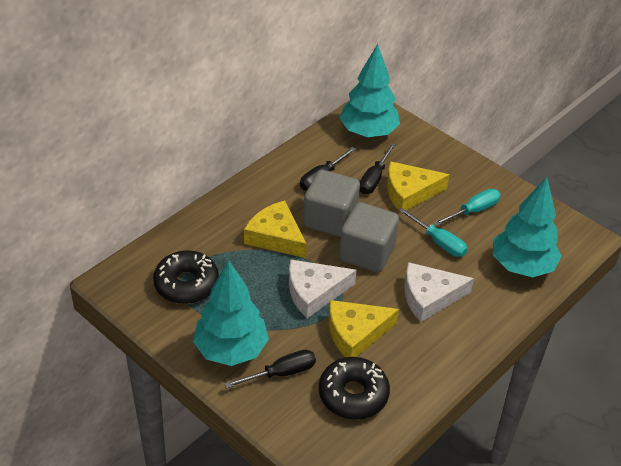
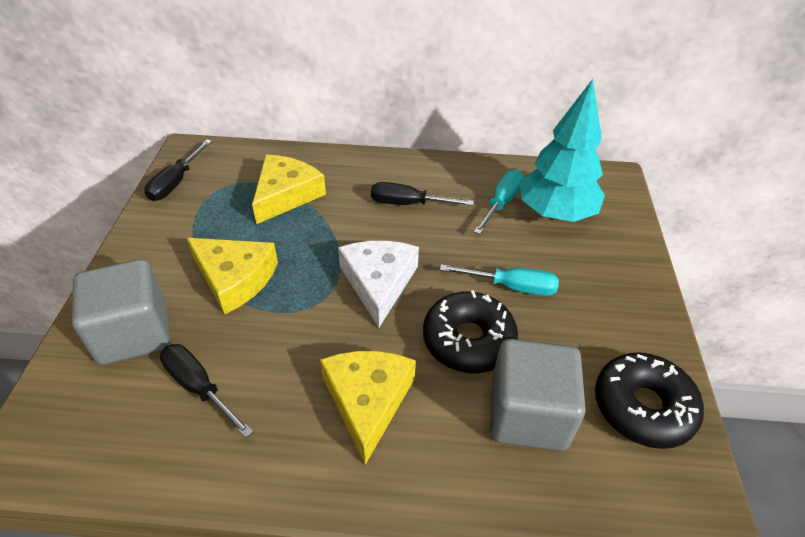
turquoise tree: 3 -> 1
white cheese: 2 -> 1

